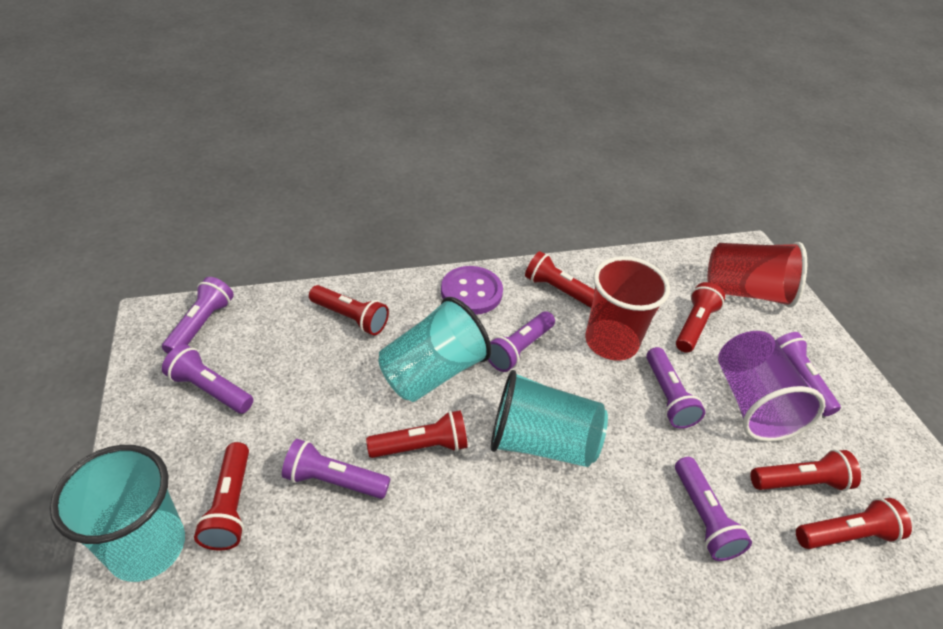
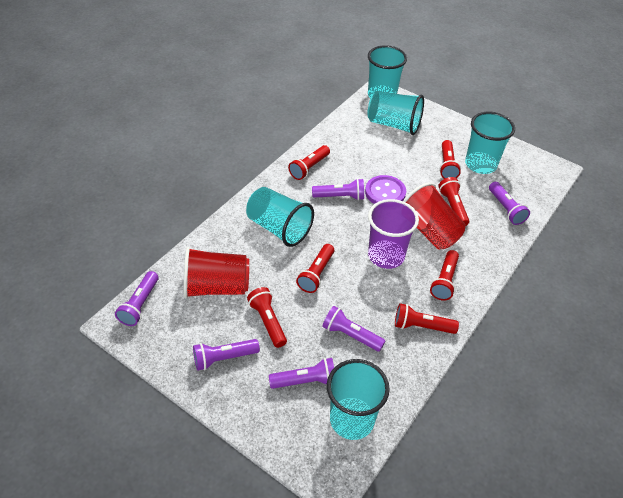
purple flashlight: 7 -> 6
turquoise cup: 3 -> 5

